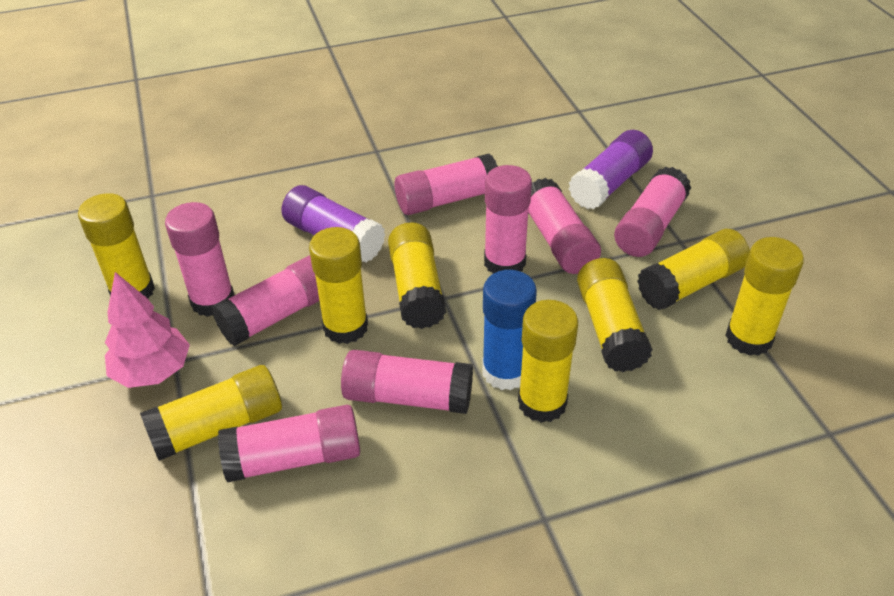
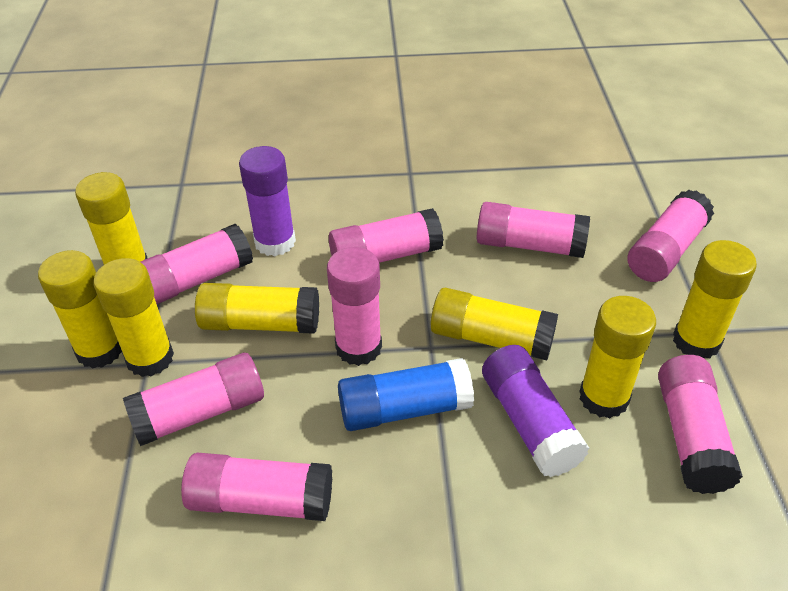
pink tree: 1 -> 0
yellow glue stick: 8 -> 7

